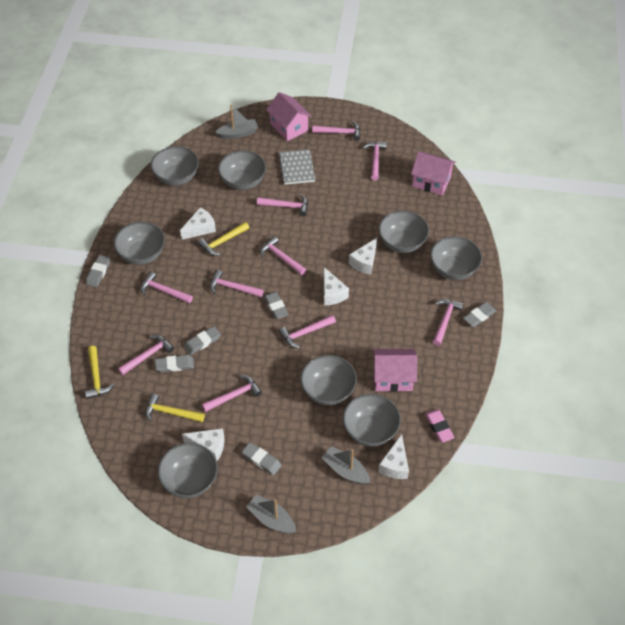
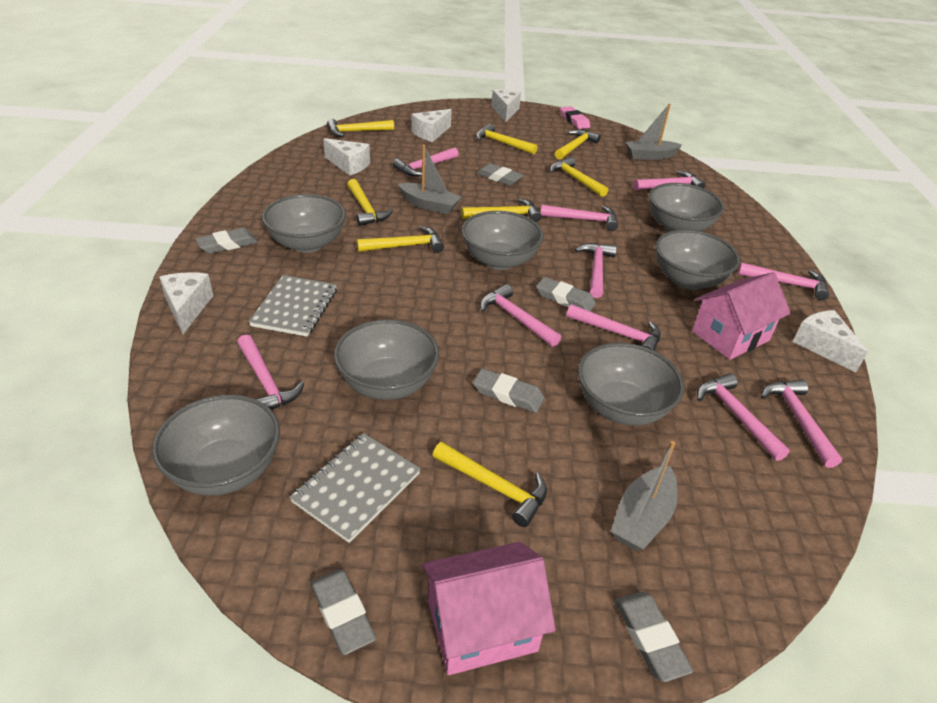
grey bowl: 8 -> 7
grey notebook: 1 -> 2
pink house: 3 -> 2
yellow hammer: 3 -> 8

